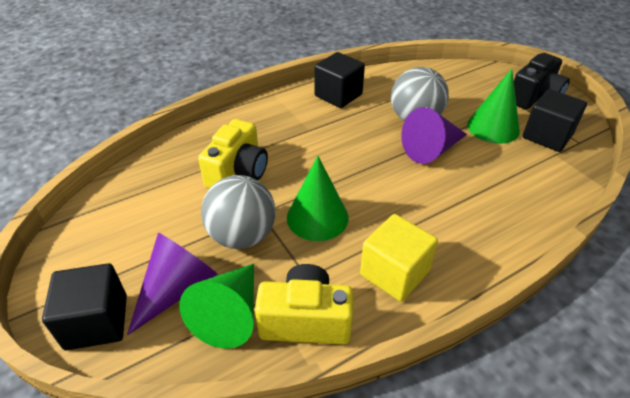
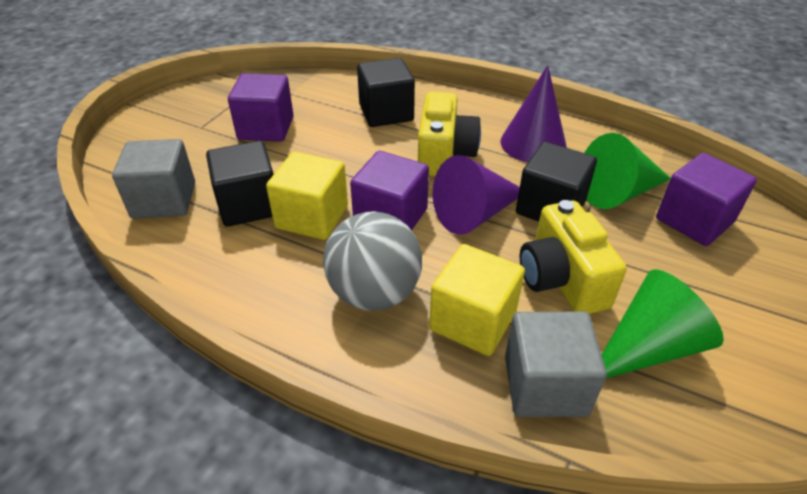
black camera: 1 -> 0
green cone: 3 -> 2
grey ball: 2 -> 1
grey cube: 0 -> 2
purple cube: 0 -> 3
yellow cube: 1 -> 2

